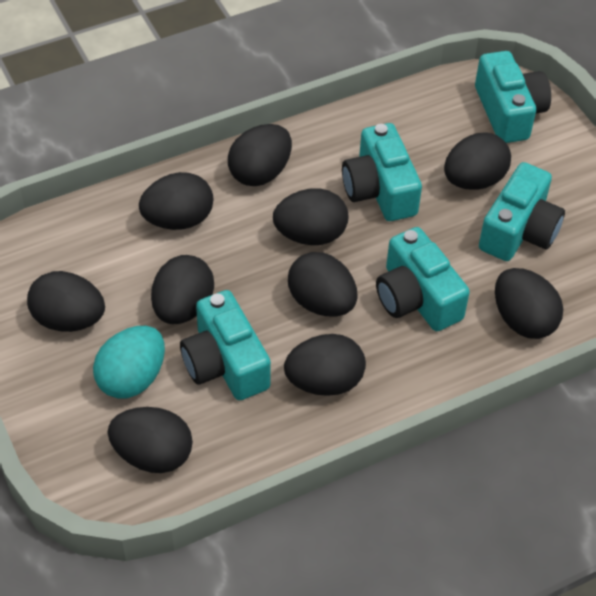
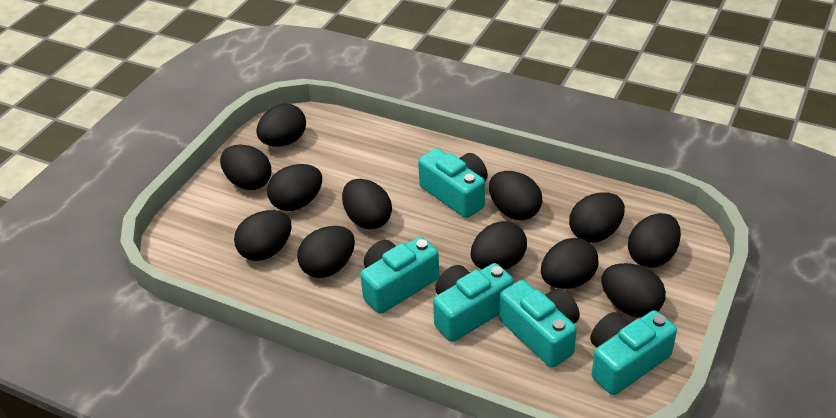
black egg: 10 -> 12
turquoise egg: 1 -> 0

